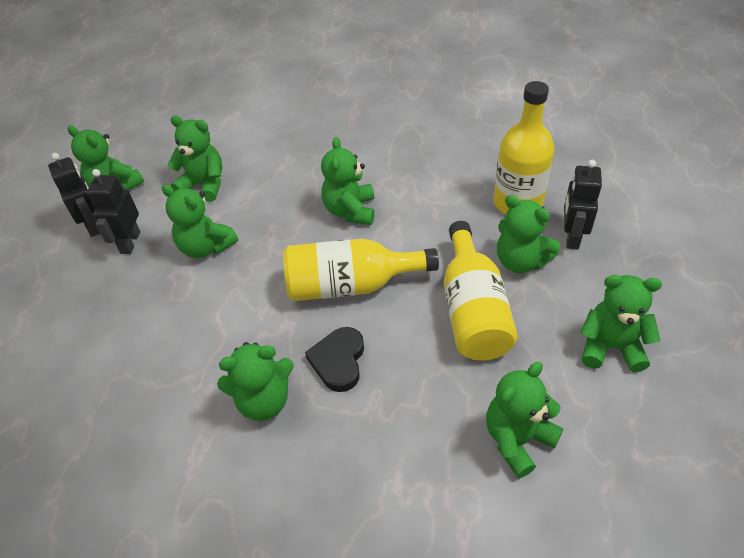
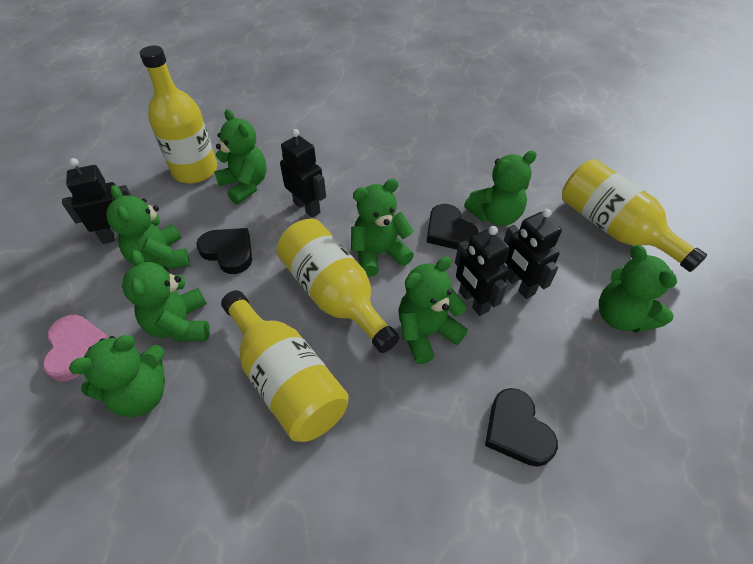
black heart: 1 -> 3
black robot: 3 -> 4
pink heart: 0 -> 1
yellow bottle: 3 -> 4

